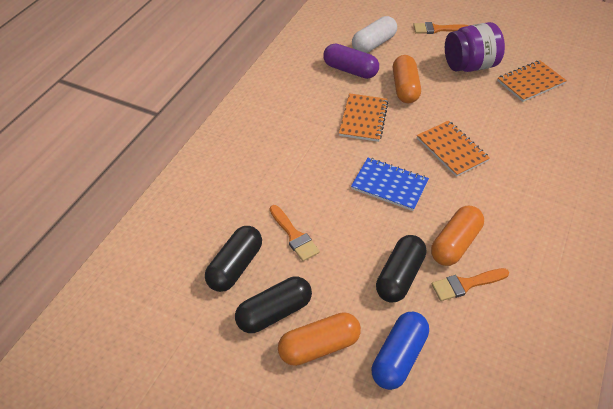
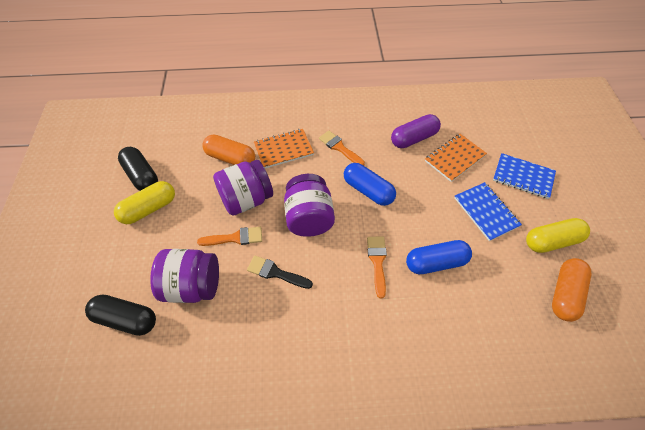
black brush: 0 -> 1
black capsule: 3 -> 2
blue capsule: 1 -> 2
blue notebook: 1 -> 2
orange capsule: 3 -> 2
orange notebook: 3 -> 2
purple jar: 1 -> 3
white capsule: 1 -> 0
yellow capsule: 0 -> 2

